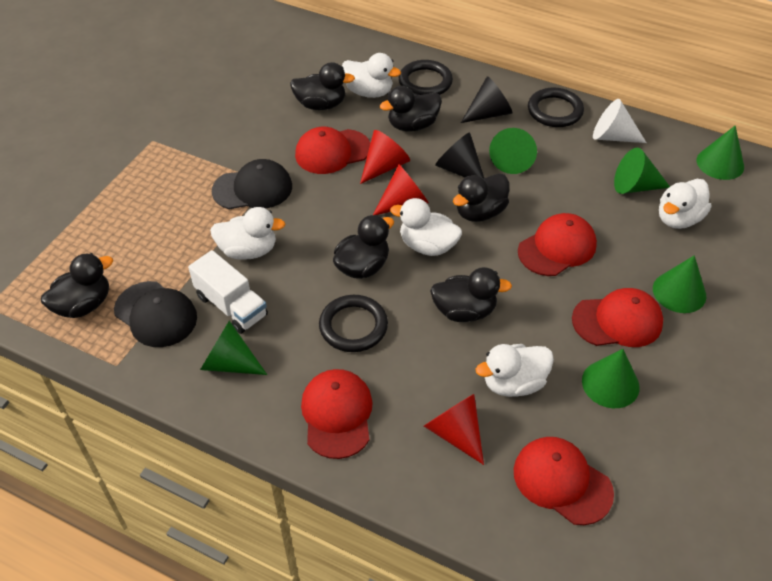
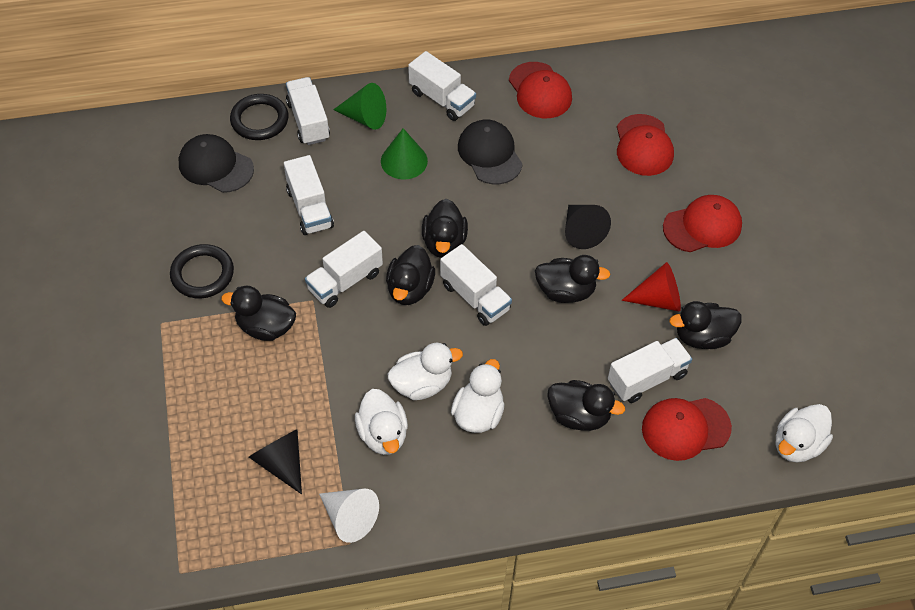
black ring: 3 -> 2
green cone: 6 -> 2
red cap: 5 -> 4
red cone: 3 -> 1
white duck: 5 -> 4
white truck: 1 -> 6

